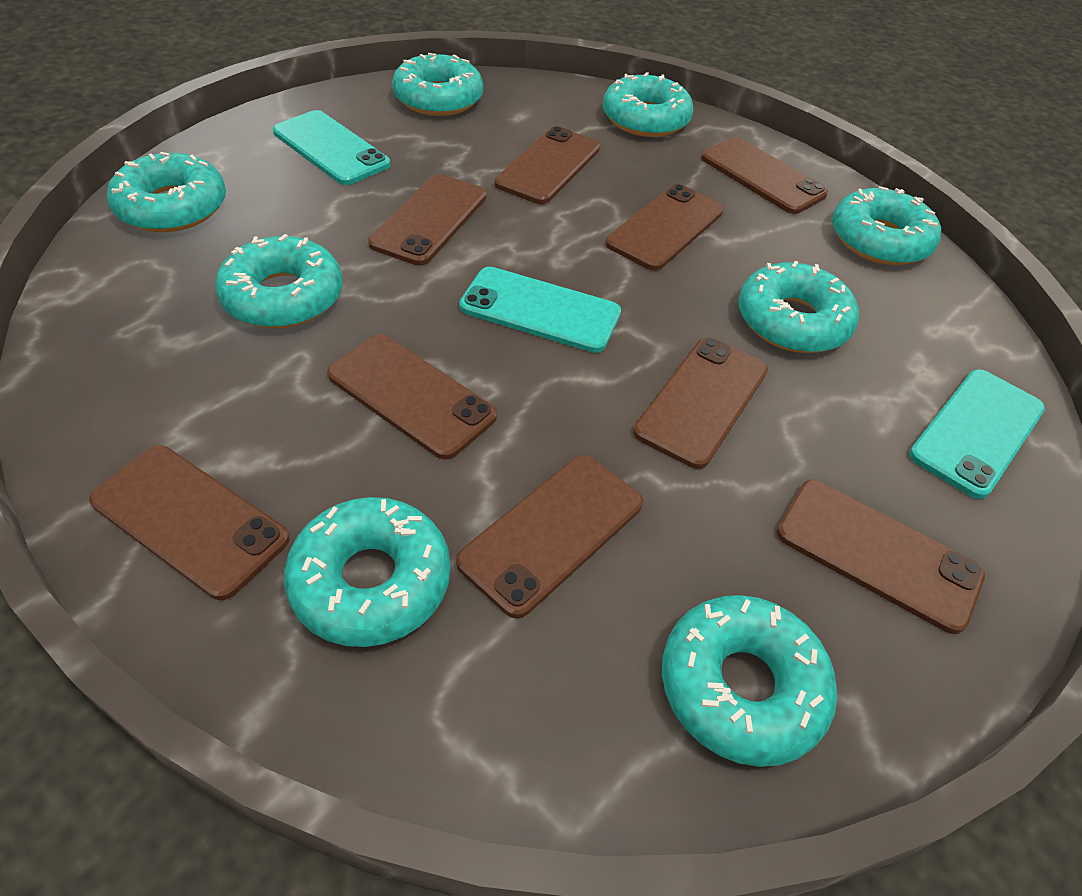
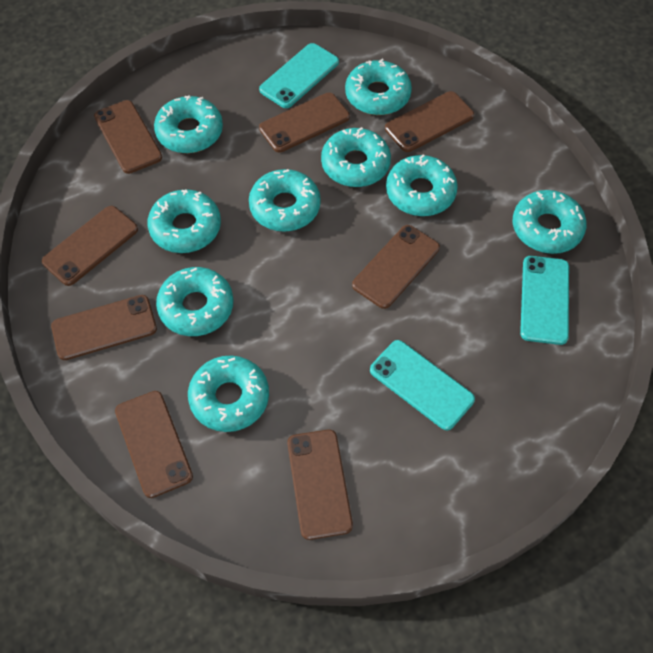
brown phone: 9 -> 8
turquoise donut: 8 -> 9

